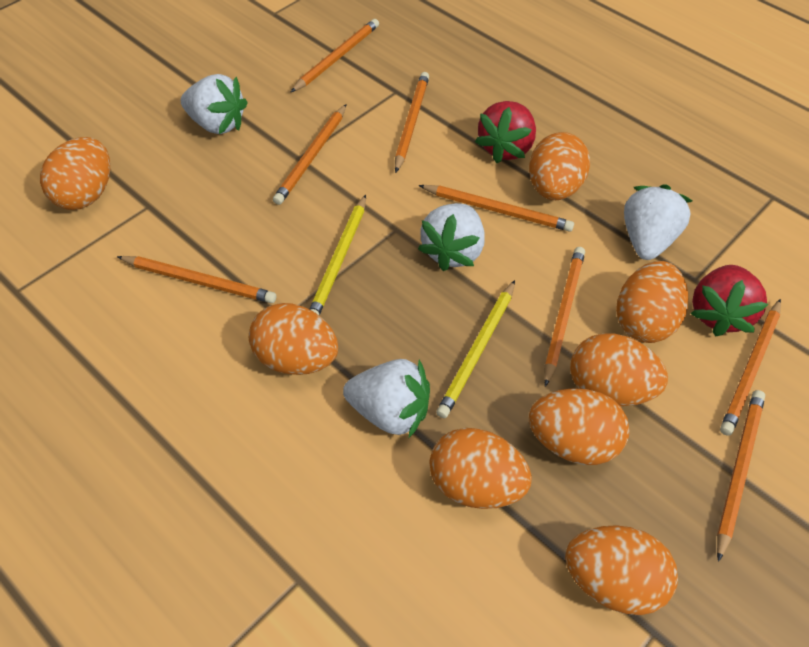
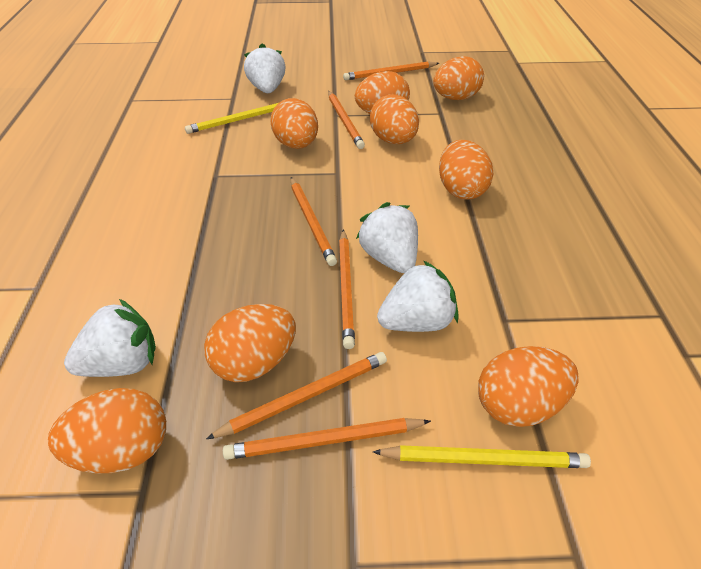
orange pencil: 8 -> 6
red strawberry: 2 -> 0

